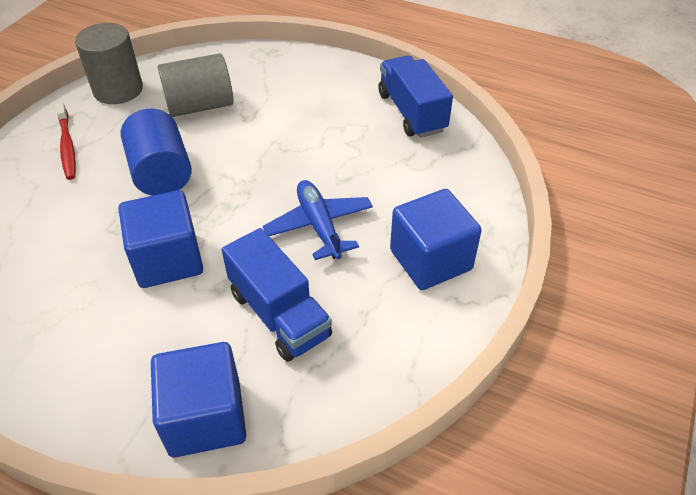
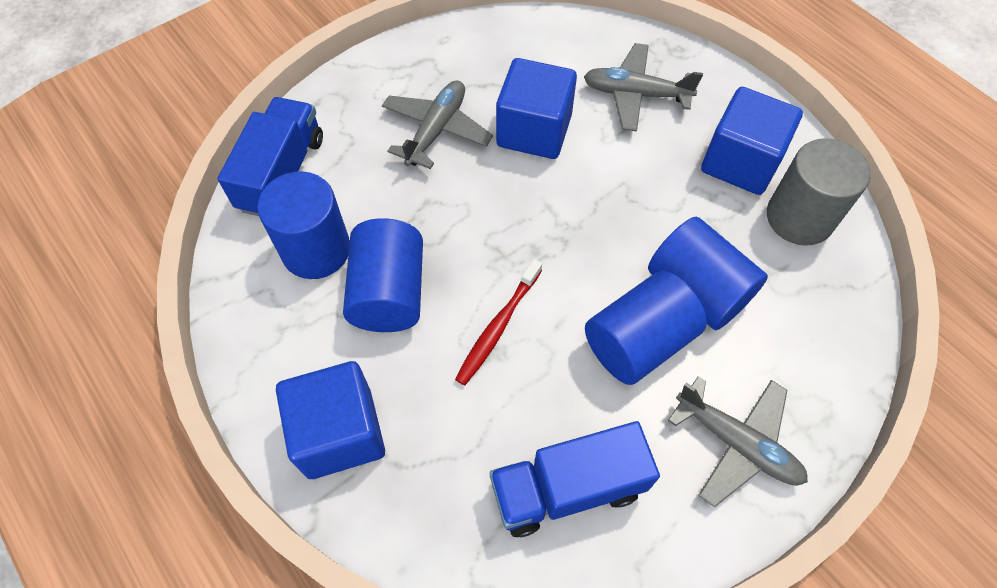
blue cylinder: 1 -> 4
blue plane: 1 -> 0
grey cylinder: 2 -> 1
grey plane: 0 -> 3

